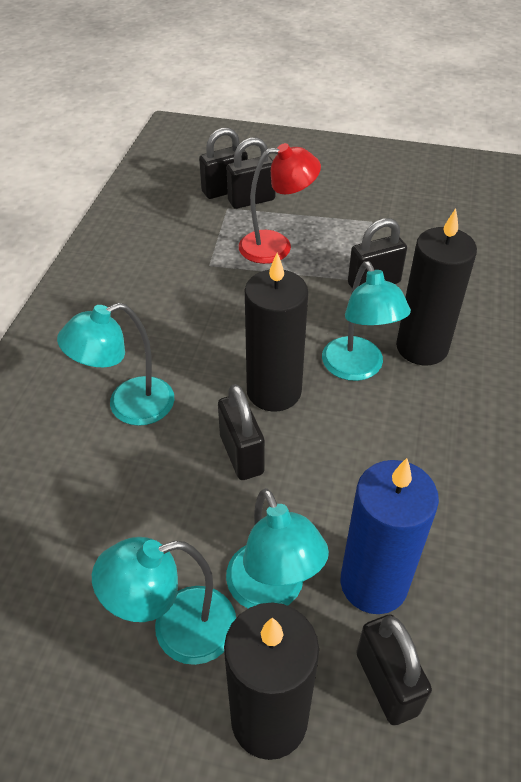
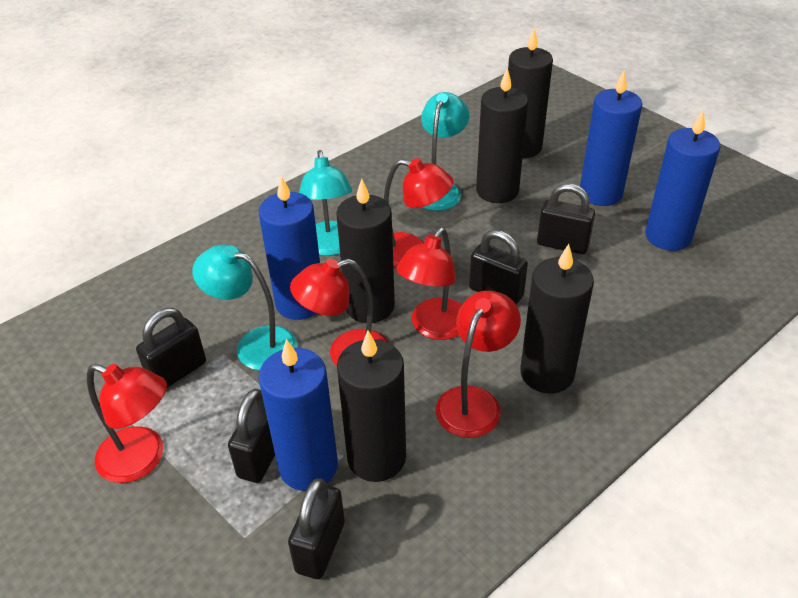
black candle: 3 -> 5
blue candle: 1 -> 4
red lamp: 1 -> 5
turquoise lamp: 4 -> 3

